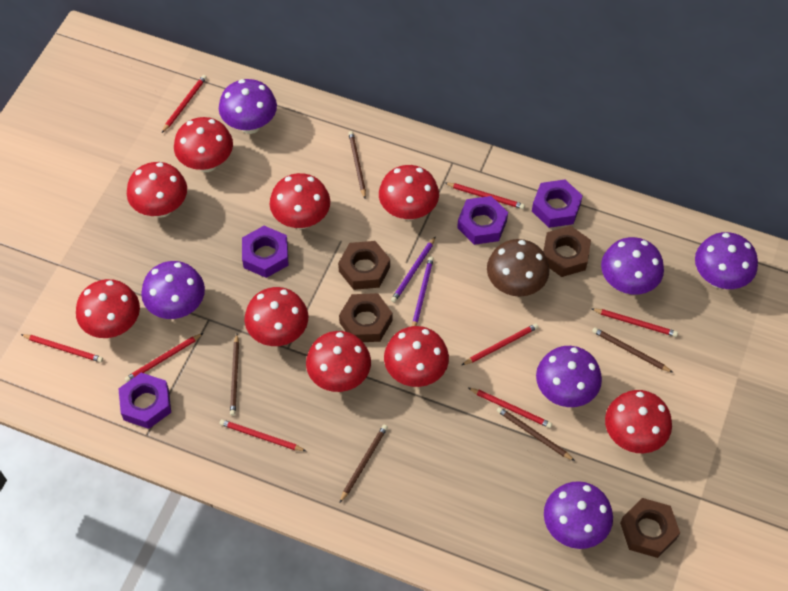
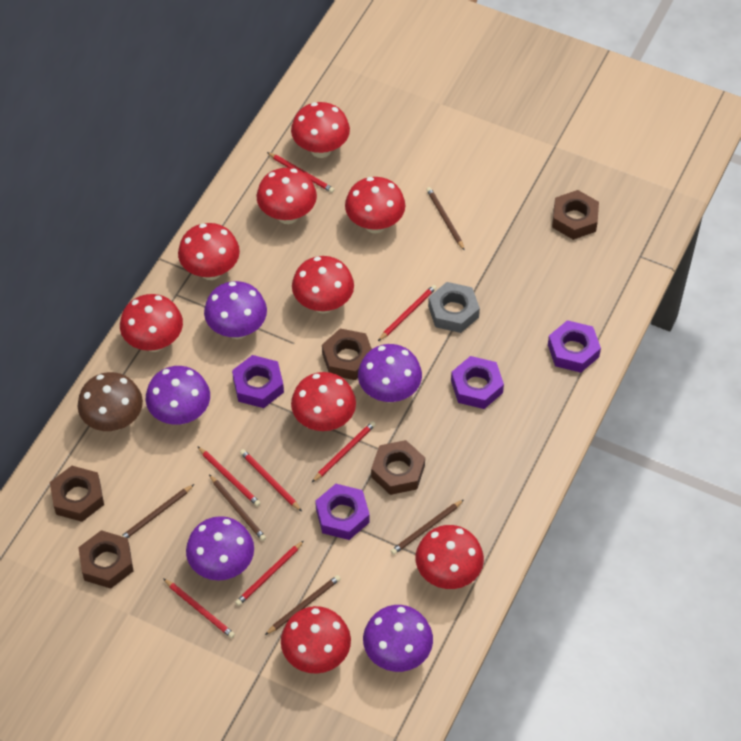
brown nut: 4 -> 5
grey nut: 0 -> 1
purple mushroom: 6 -> 5
purple pencil: 2 -> 0
red pencil: 8 -> 7

